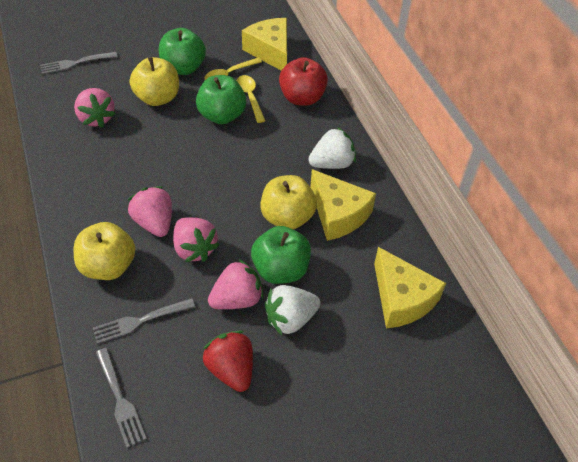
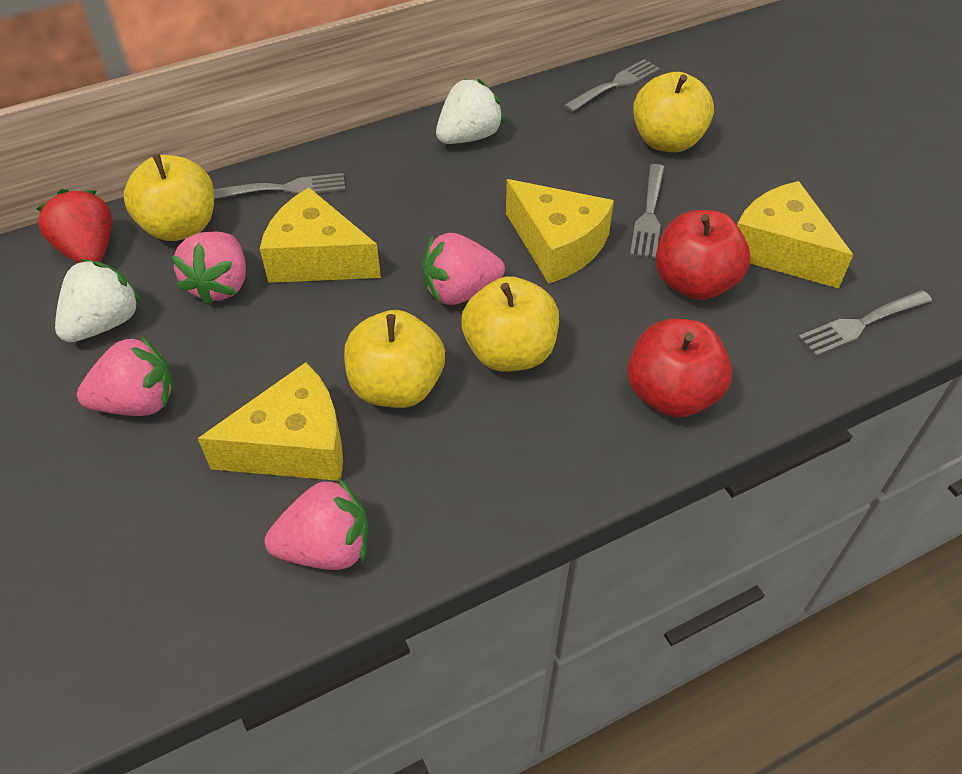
green apple: 3 -> 0
grey fork: 3 -> 4
red apple: 1 -> 2
yellow apple: 3 -> 4
yellow cheese: 3 -> 4
yellow spoon: 2 -> 0

